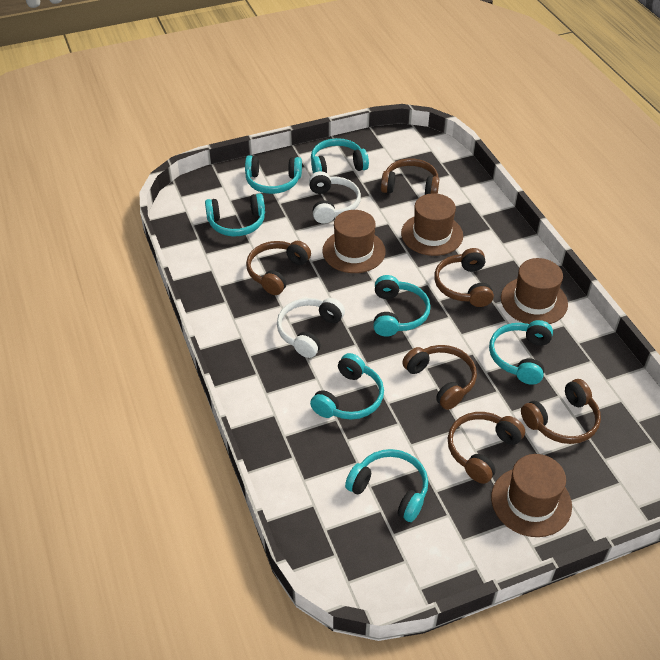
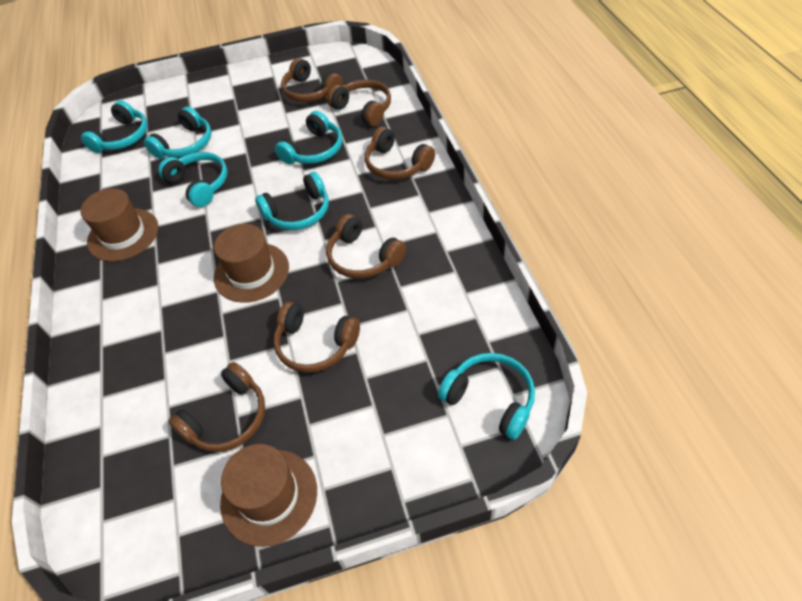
brown hat: 4 -> 3
turquoise headphones: 7 -> 6
white headphones: 2 -> 0

